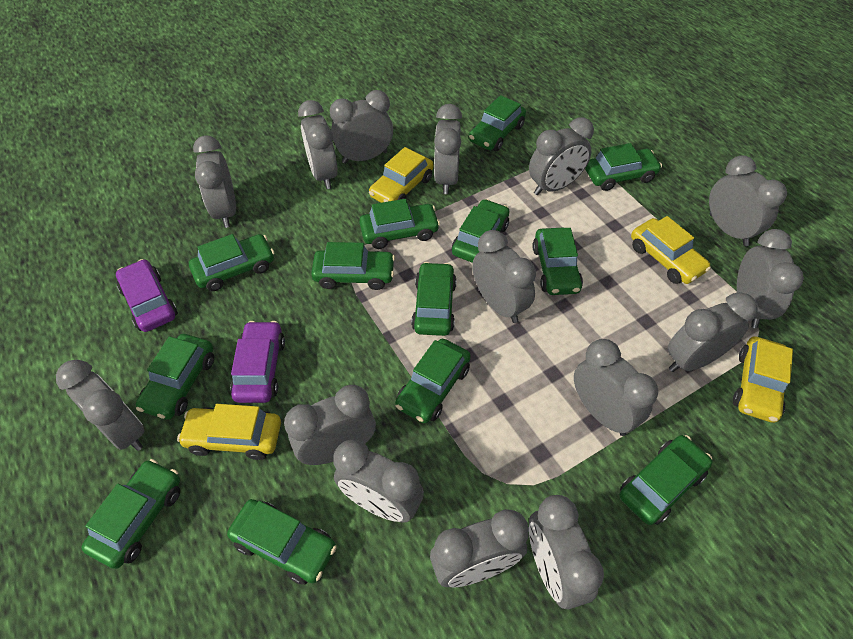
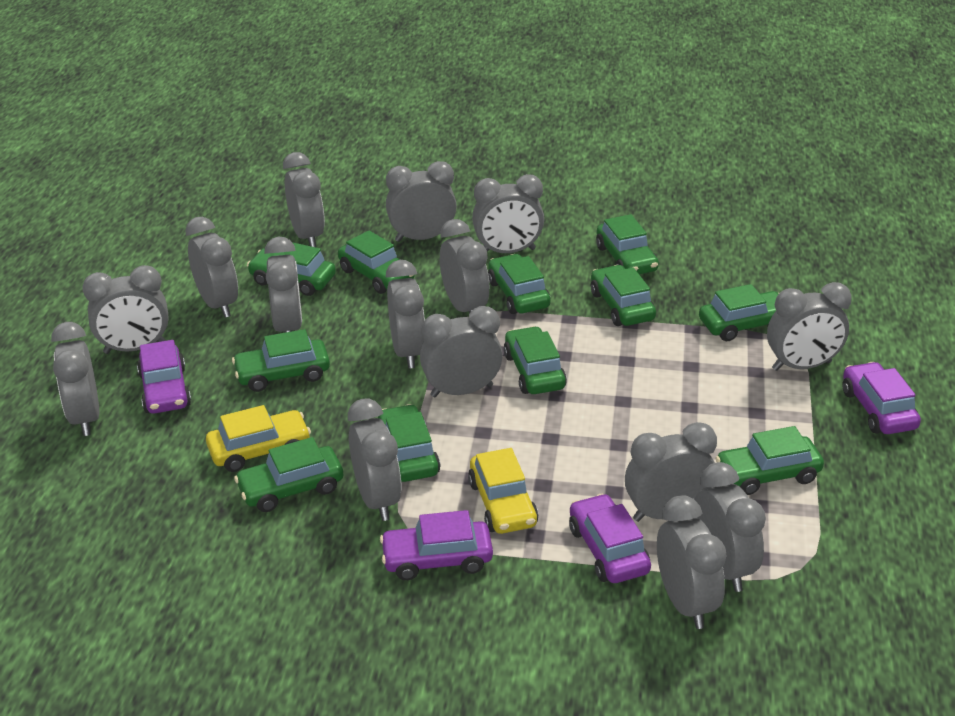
green car: 13 -> 11
purple car: 2 -> 4
yellow car: 4 -> 2

